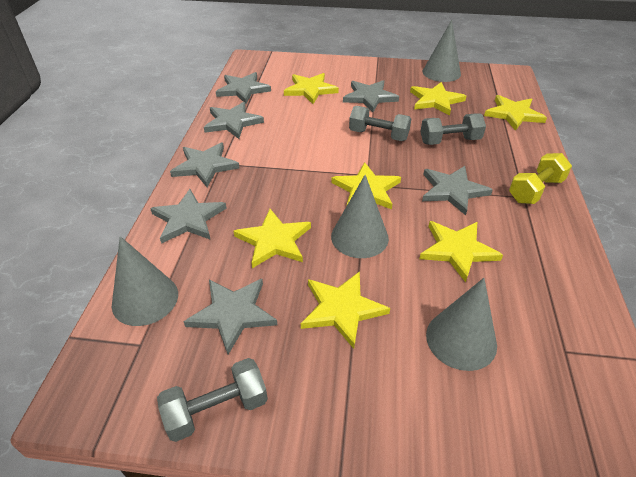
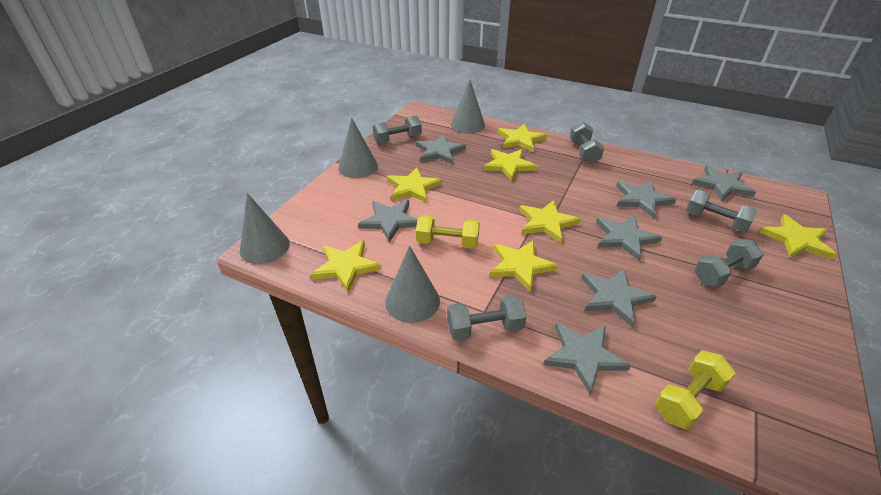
grey dumbbell: 3 -> 5
yellow dumbbell: 1 -> 2

